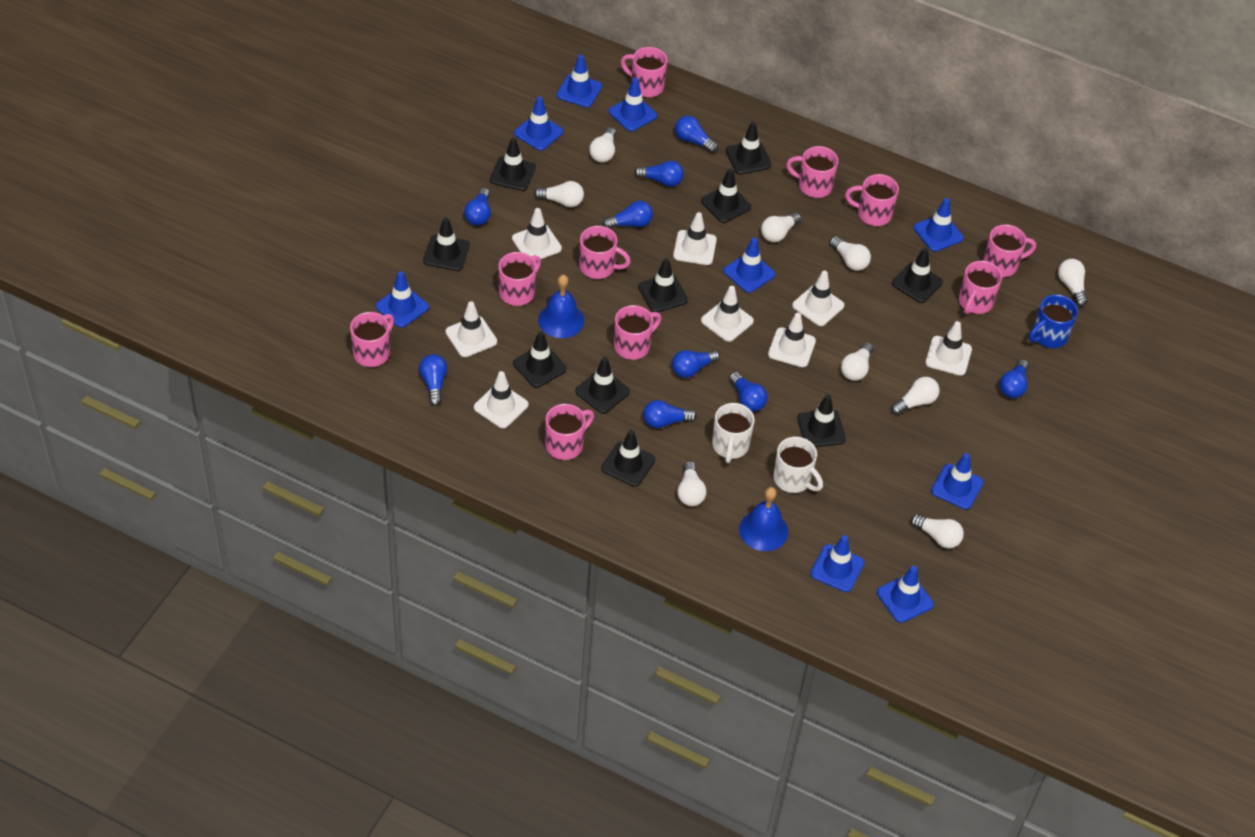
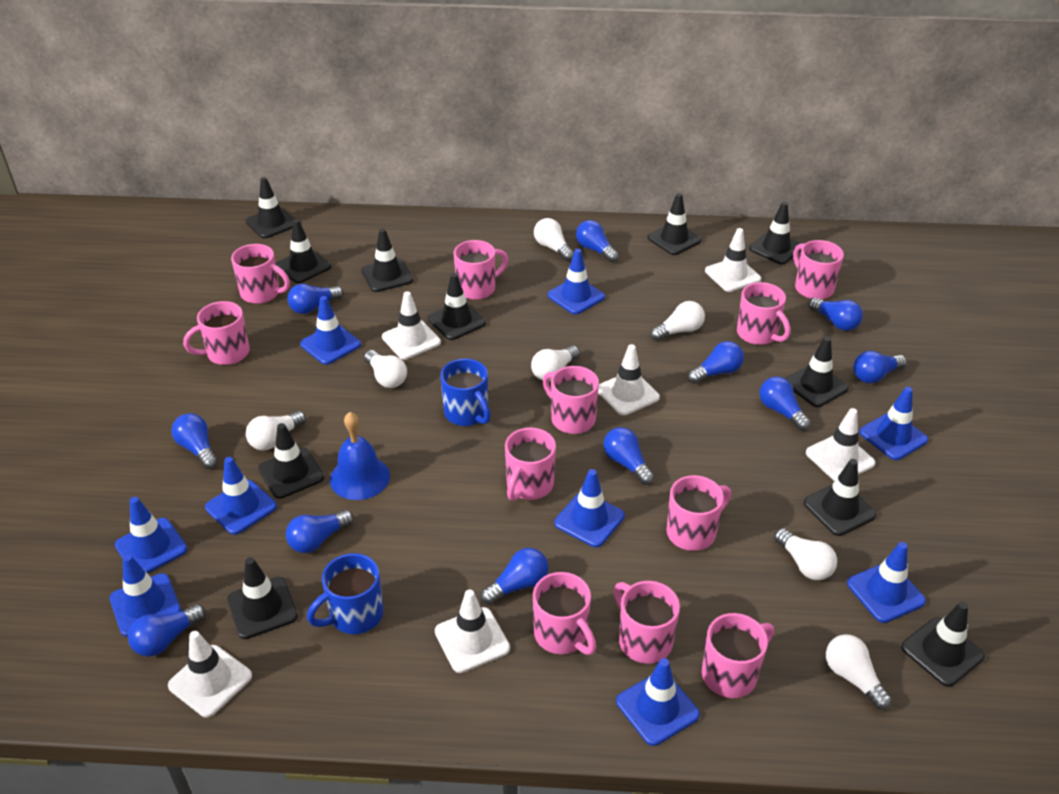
black traffic cone: 10 -> 11
blue bell: 2 -> 1
blue light bulb: 9 -> 11
blue mug: 1 -> 2
pink mug: 10 -> 11
white light bulb: 9 -> 7
white mug: 2 -> 0
white traffic cone: 8 -> 6

